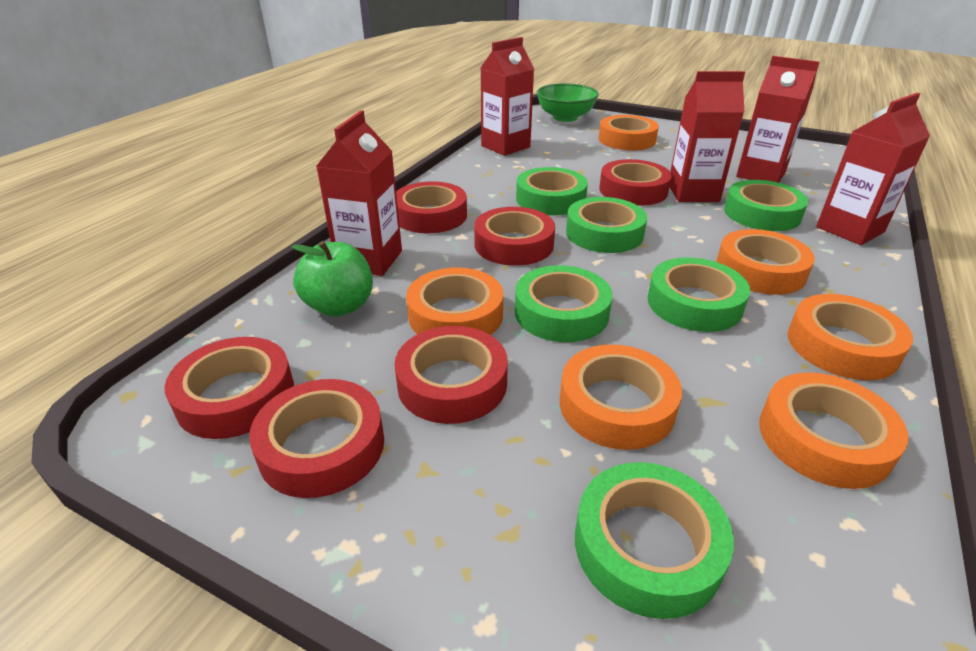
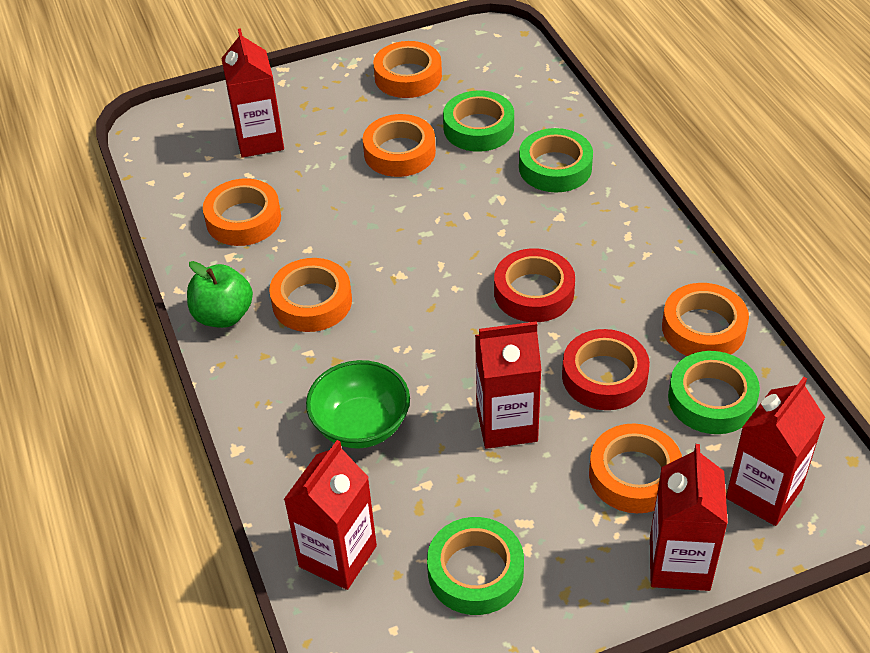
green tape: 6 -> 4
red tape: 6 -> 2

